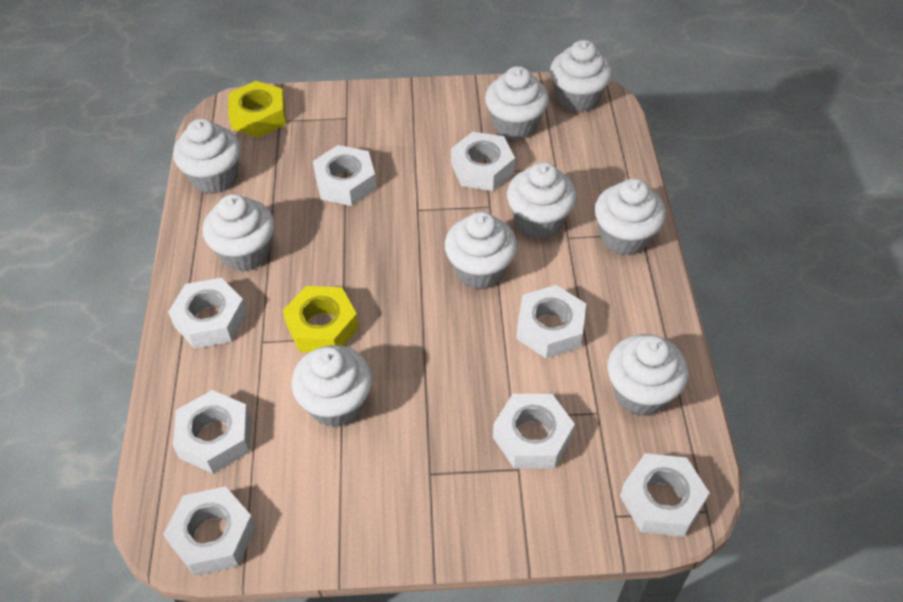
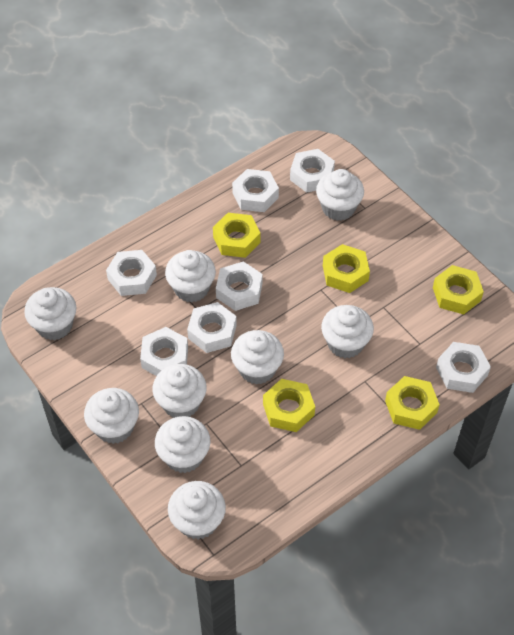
white nut: 8 -> 7
yellow nut: 2 -> 5

